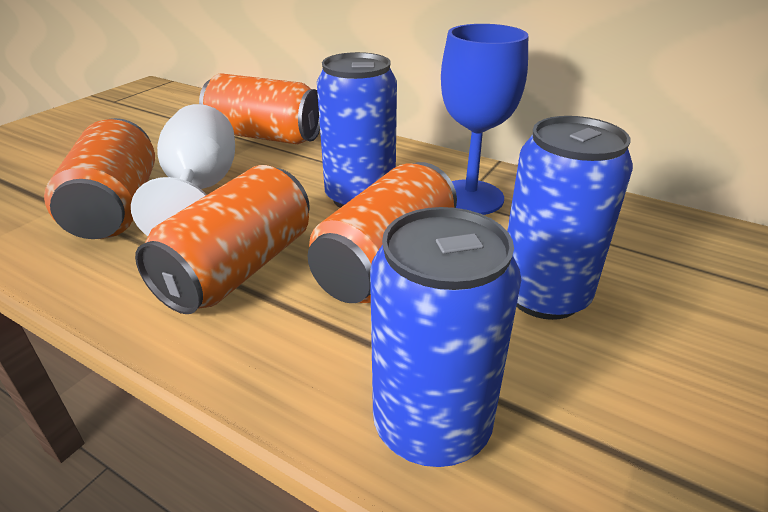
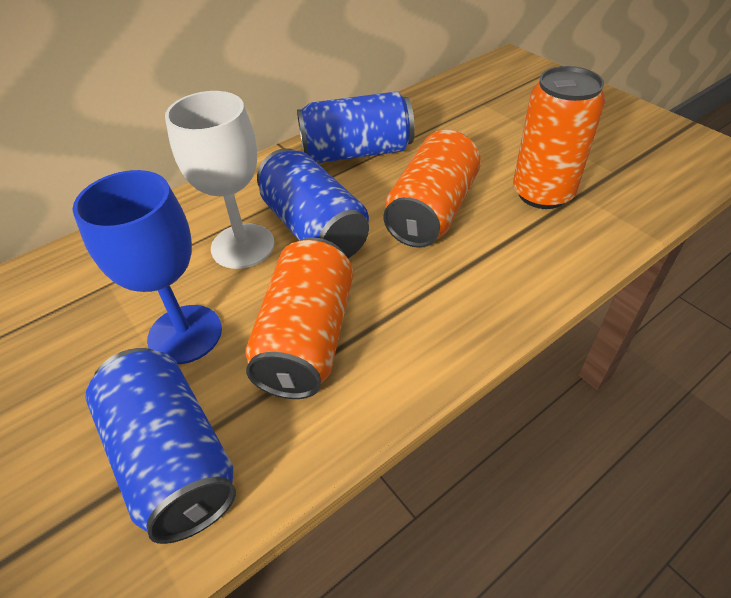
orange can: 4 -> 3

